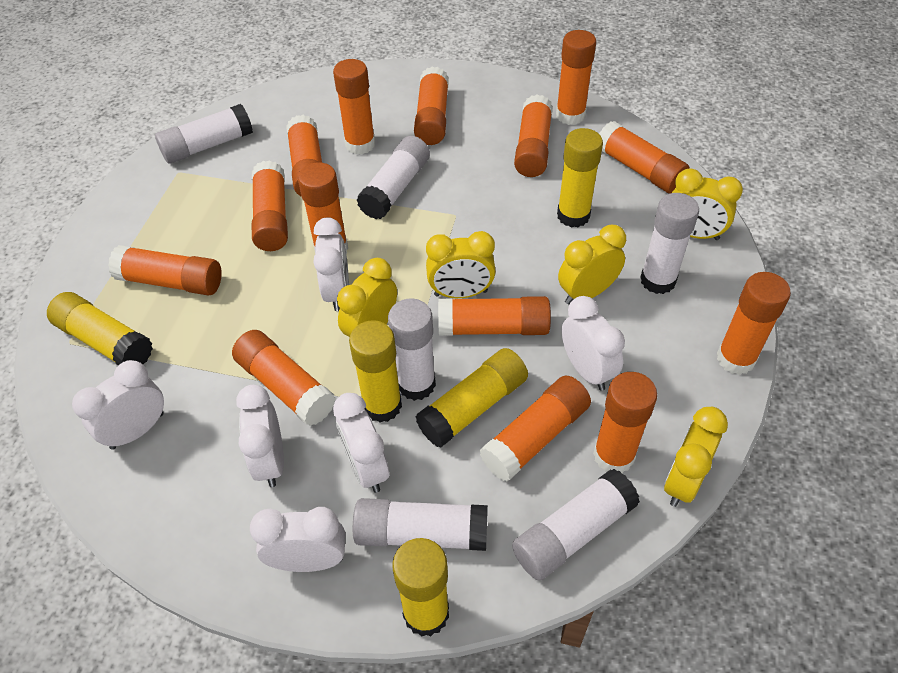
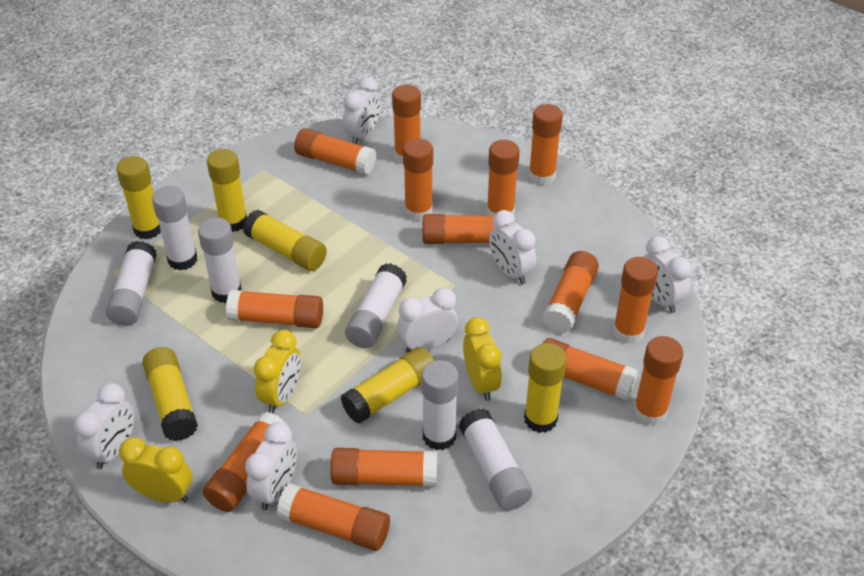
yellow clock: 5 -> 3
yellow glue stick: 5 -> 6

